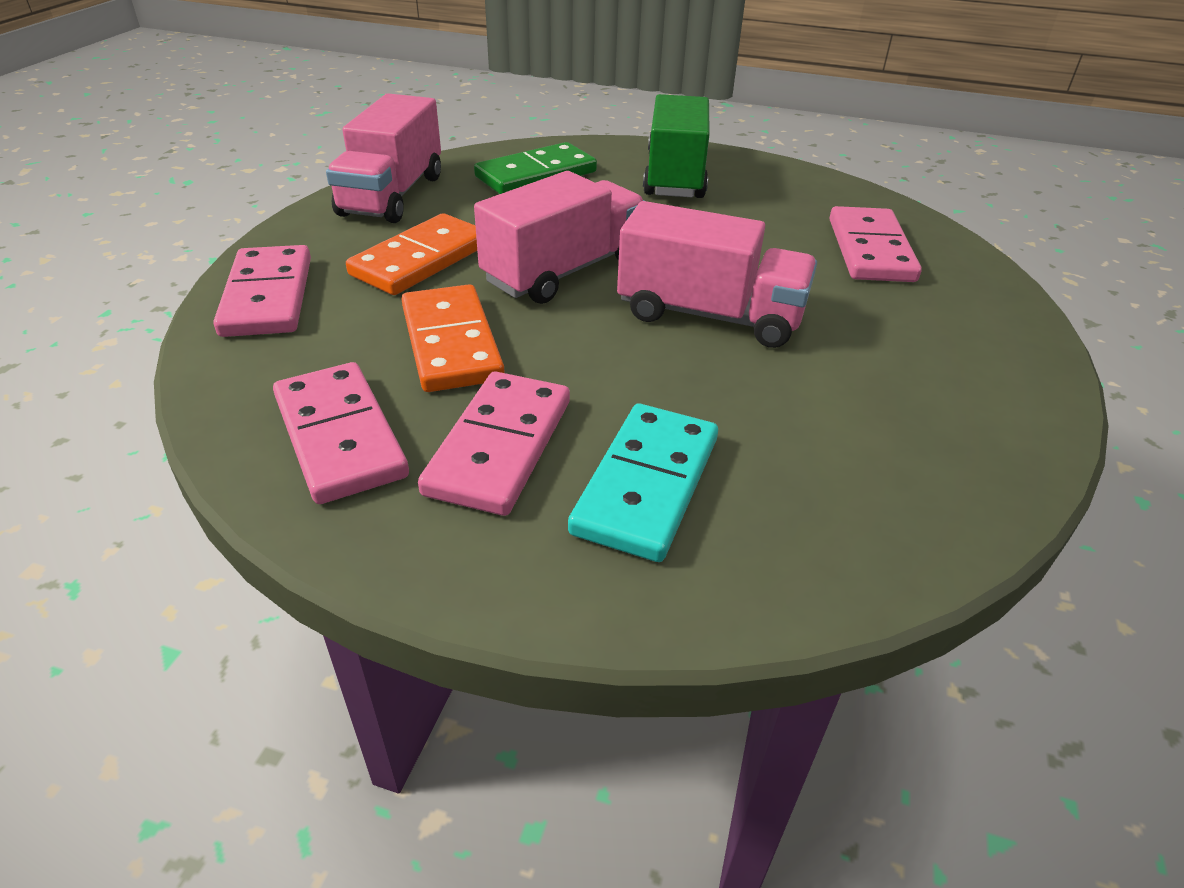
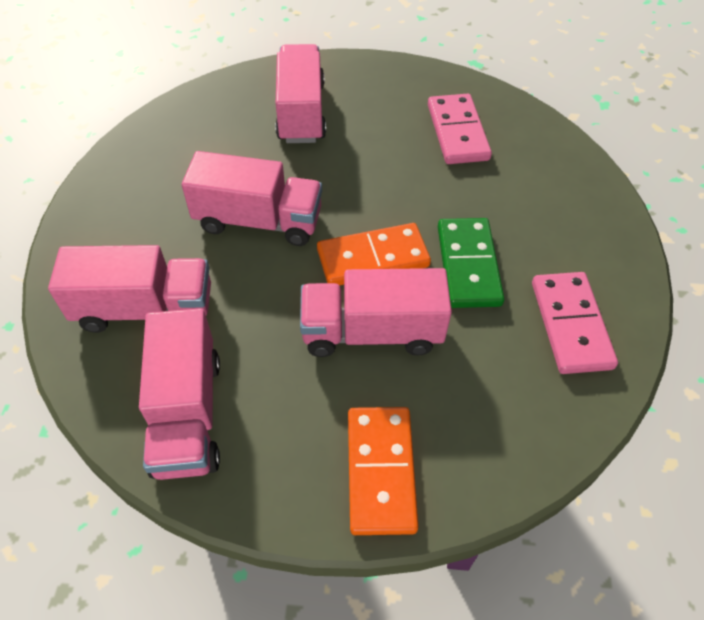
green truck: 1 -> 0
pink domino: 4 -> 2
pink truck: 3 -> 5
turquoise domino: 1 -> 0

